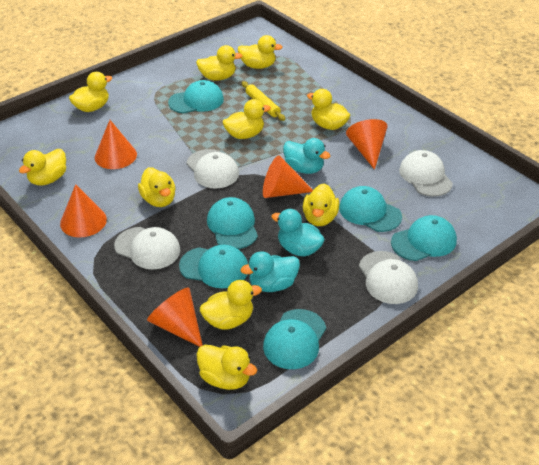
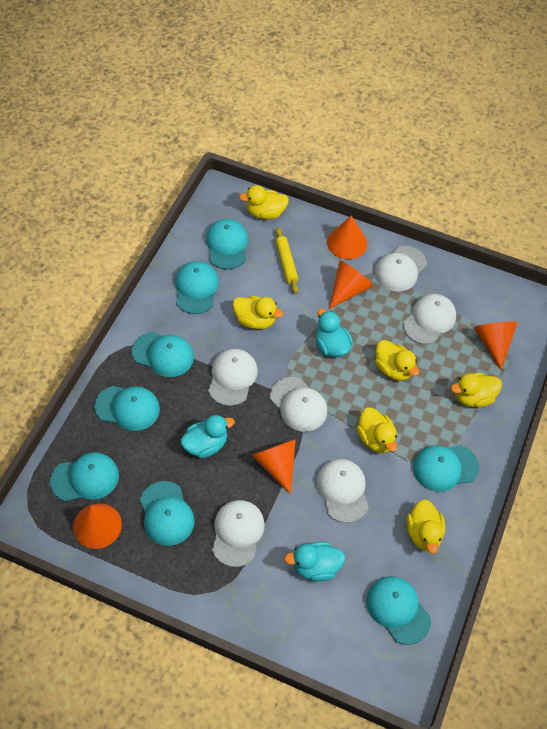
turquoise cap: 6 -> 8
white cap: 4 -> 6
yellow duck: 10 -> 6

